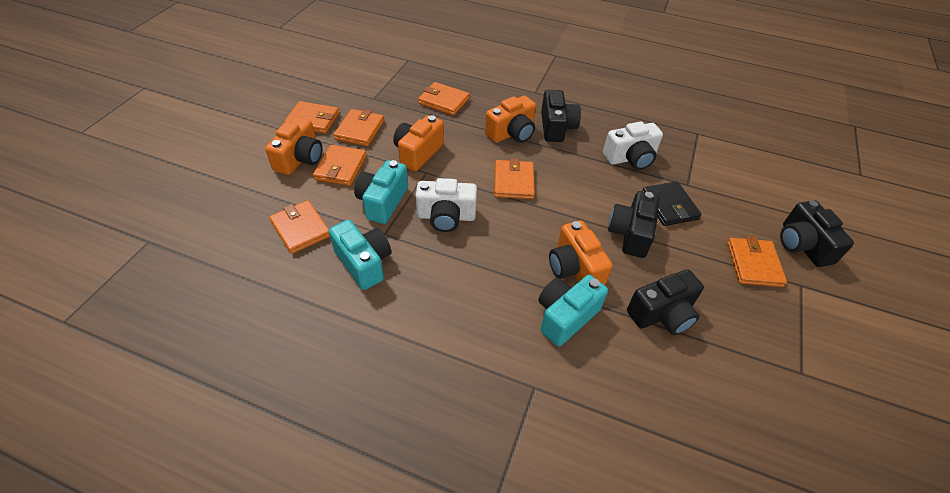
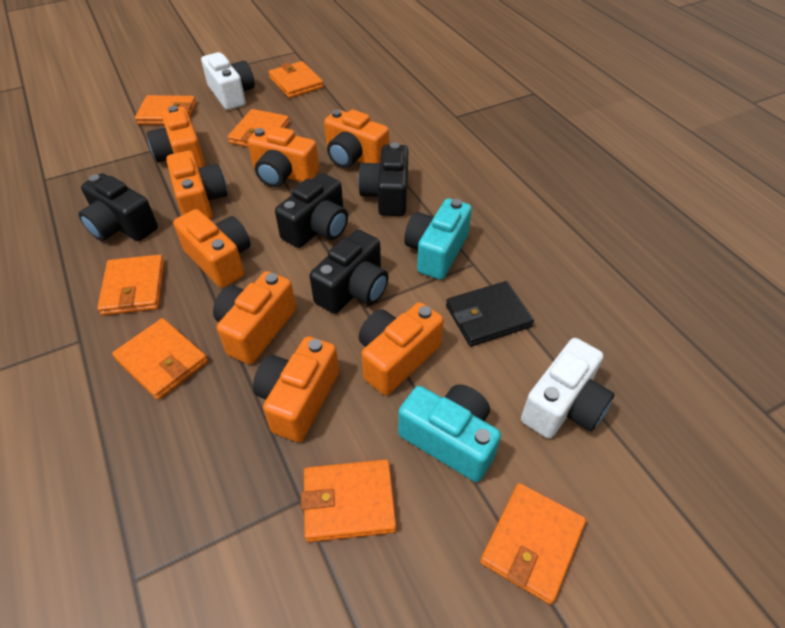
orange camera: 4 -> 8
turquoise camera: 3 -> 2

